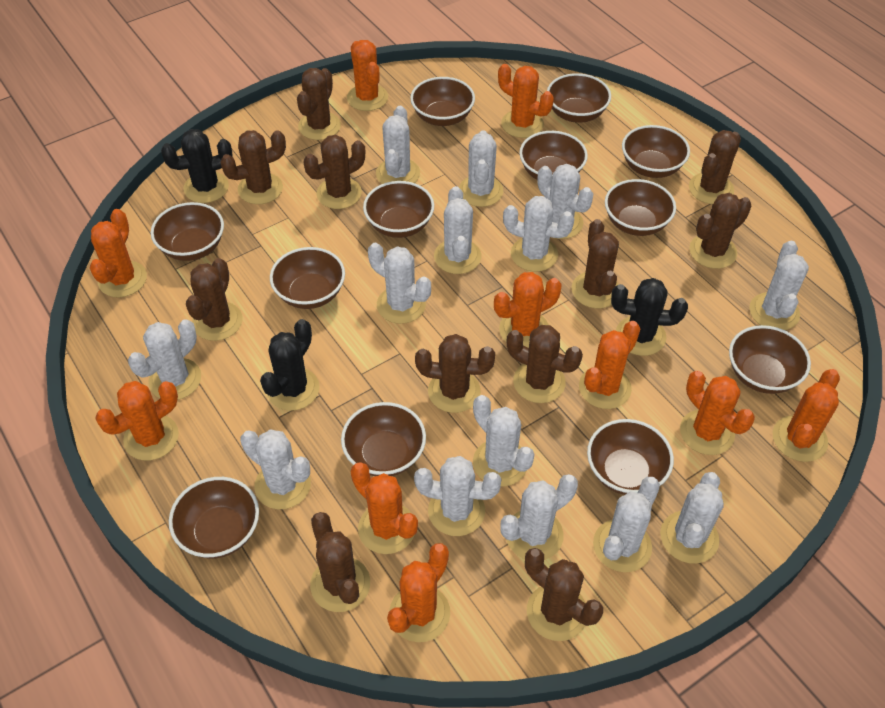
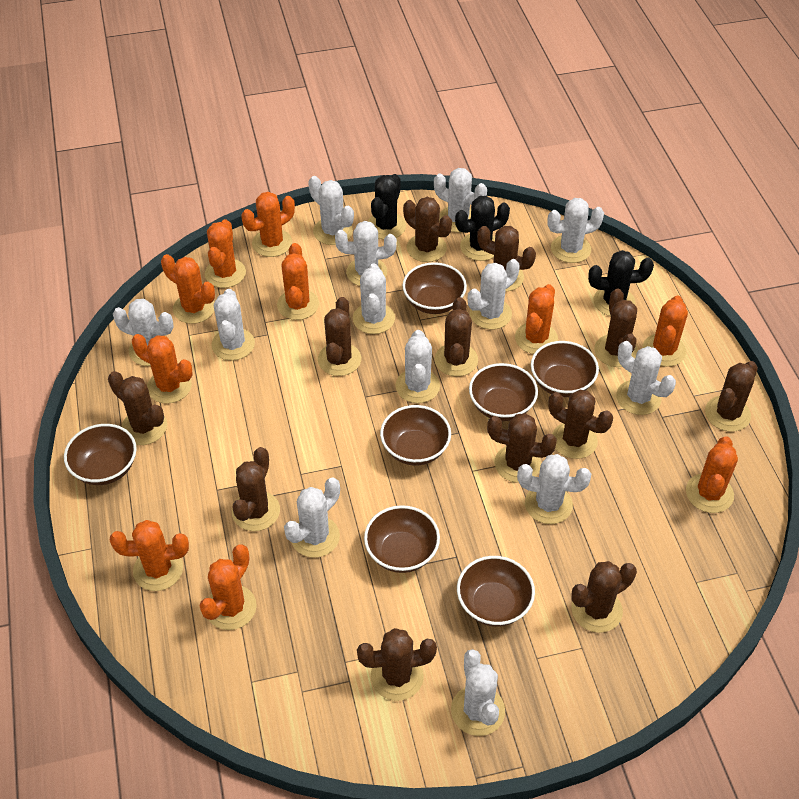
brown bowl: 12 -> 7
brown cactus: 11 -> 12
white cactus: 14 -> 13

